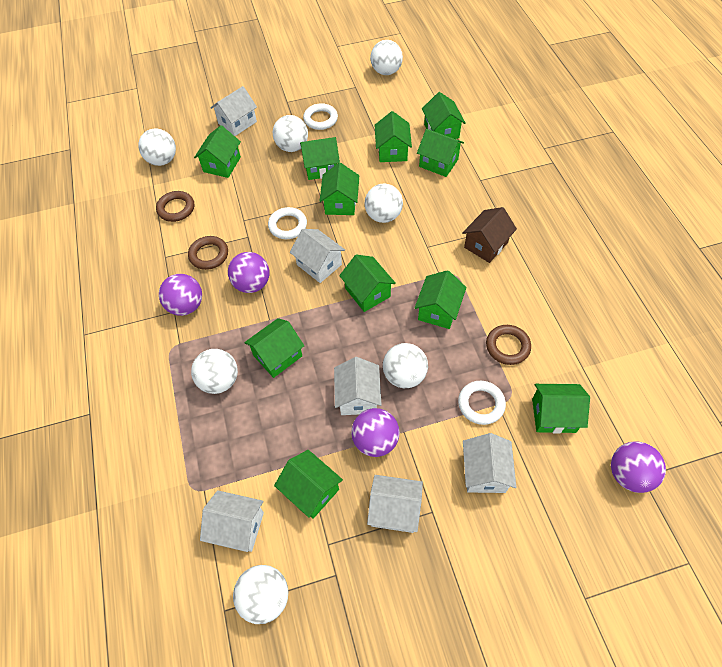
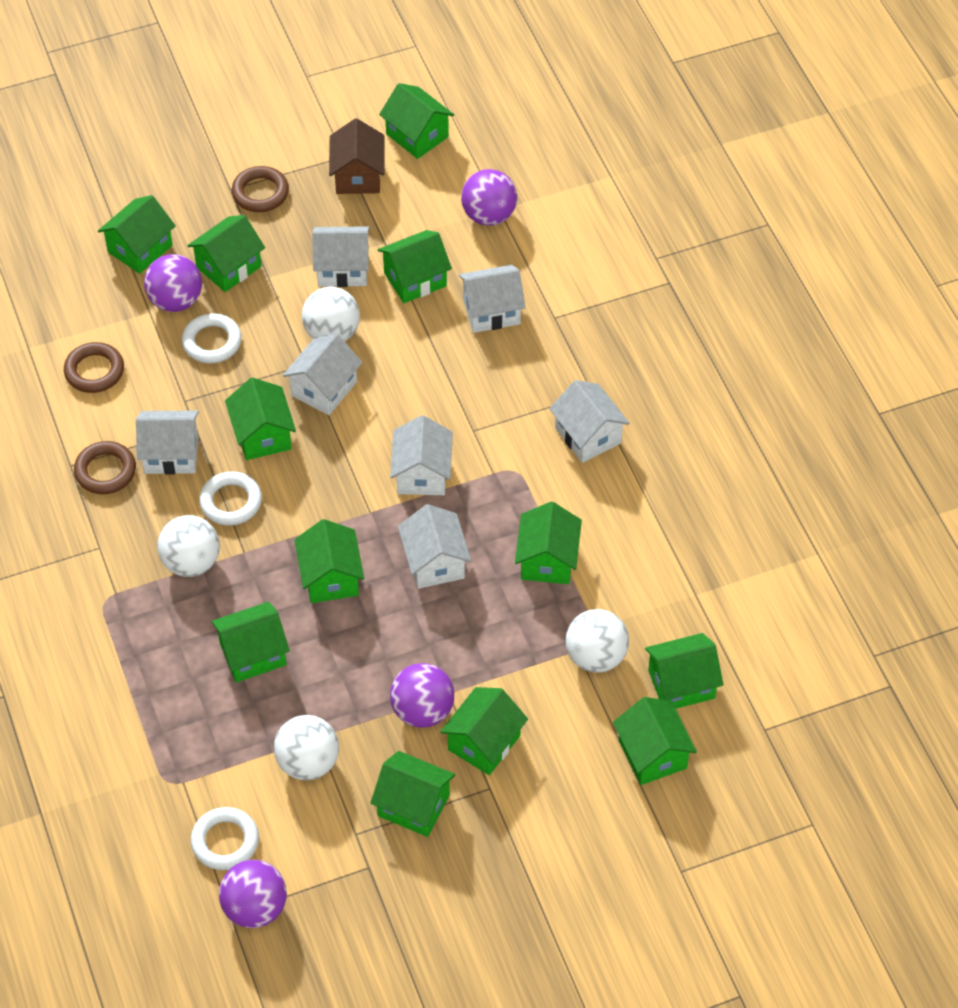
green house: 11 -> 12
white ball: 7 -> 4
white house: 6 -> 7

